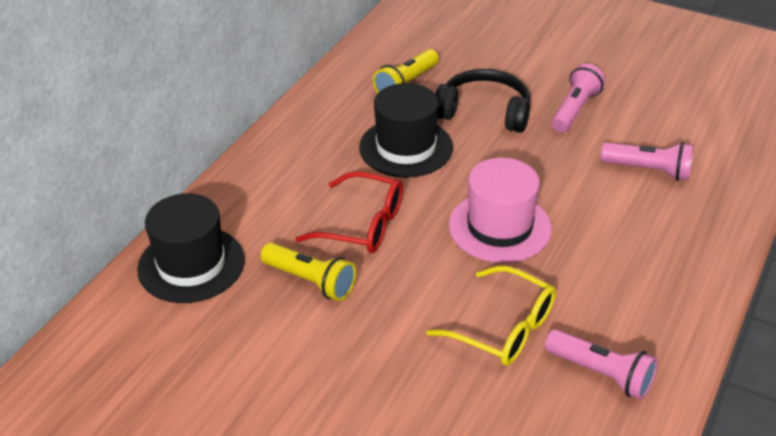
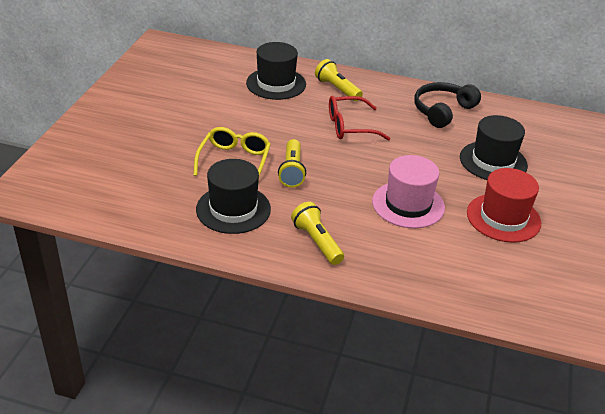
black hat: 2 -> 3
pink flashlight: 3 -> 0
red hat: 0 -> 1
yellow flashlight: 2 -> 3

